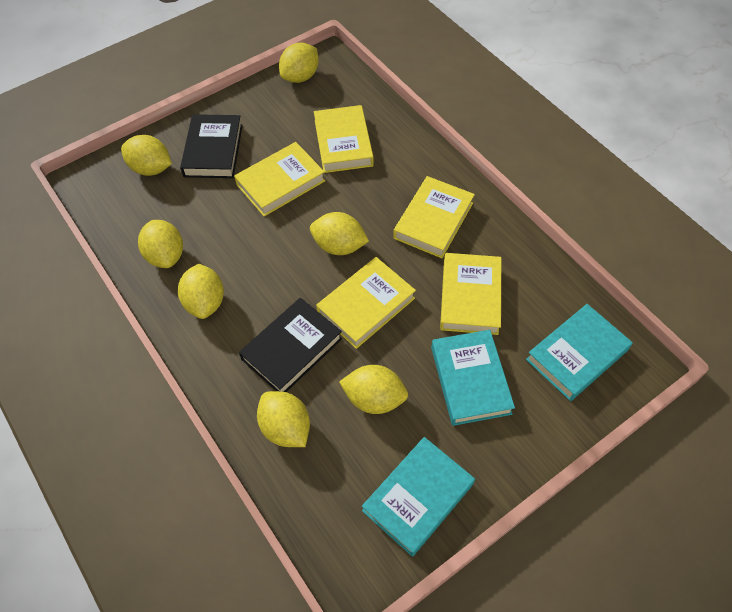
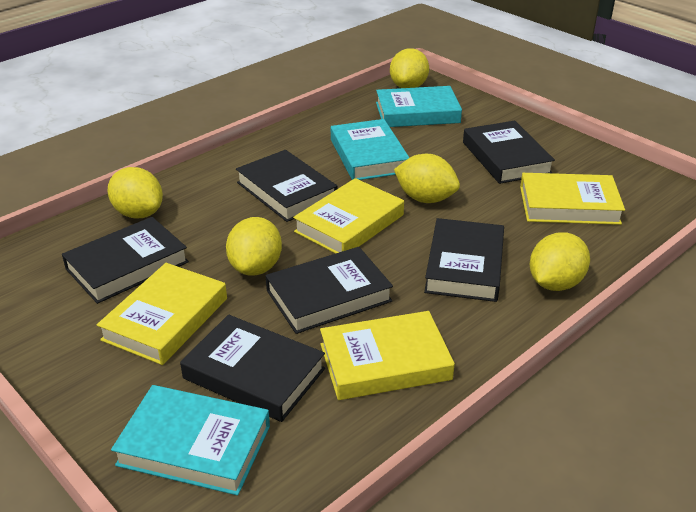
black book: 2 -> 6
yellow book: 5 -> 4
yellow lemon: 7 -> 5

